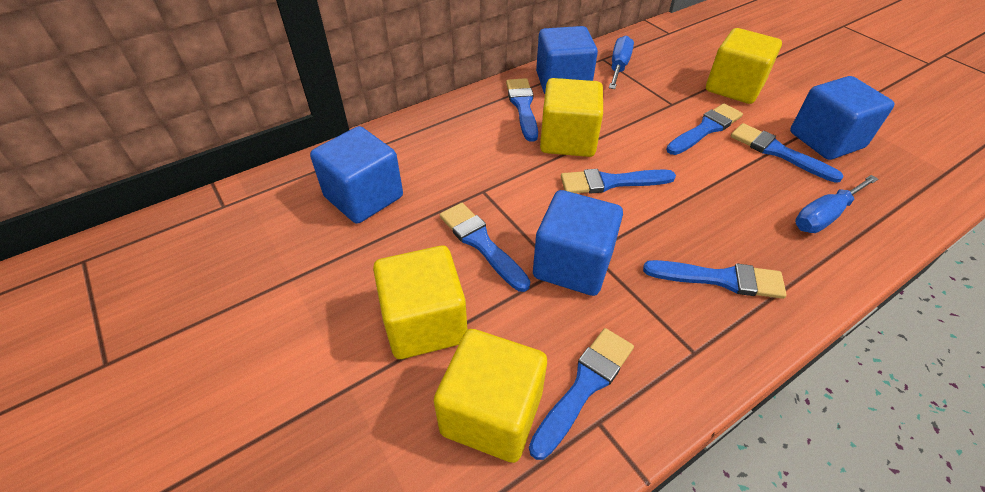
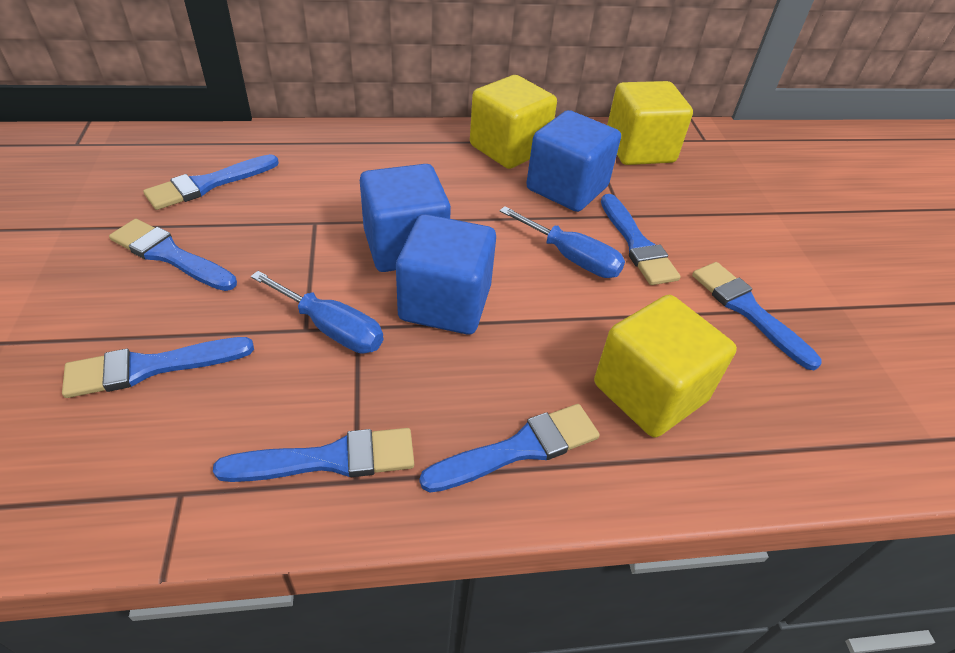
blue cube: 4 -> 3
yellow cube: 4 -> 3

